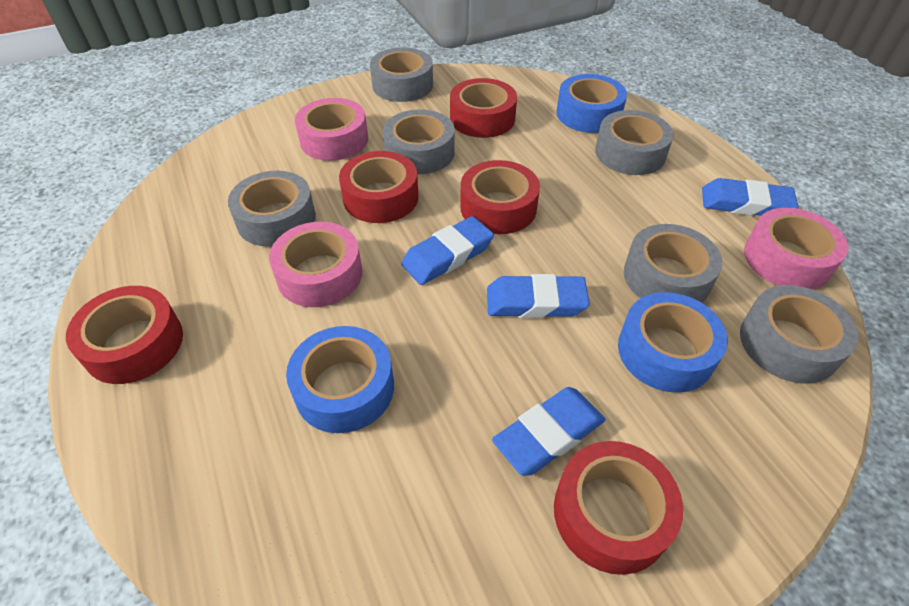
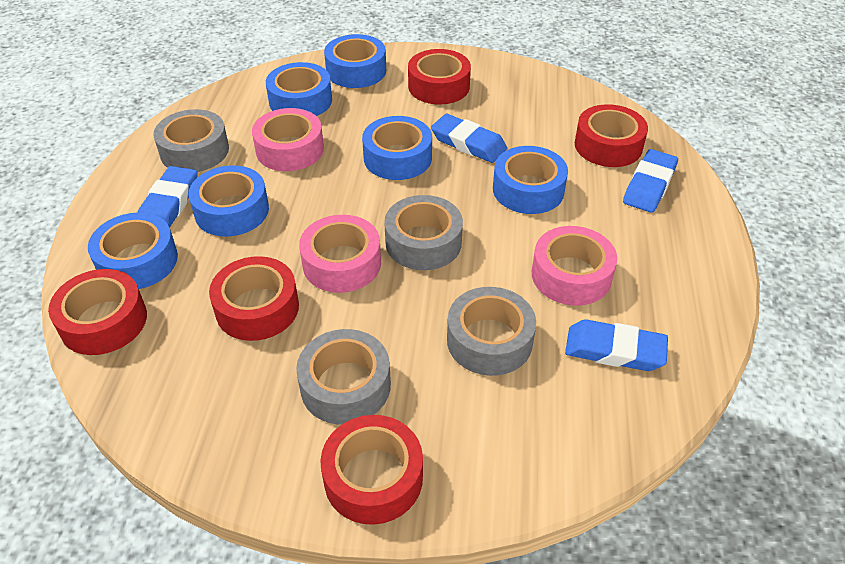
blue tape: 3 -> 6
grey tape: 6 -> 4

